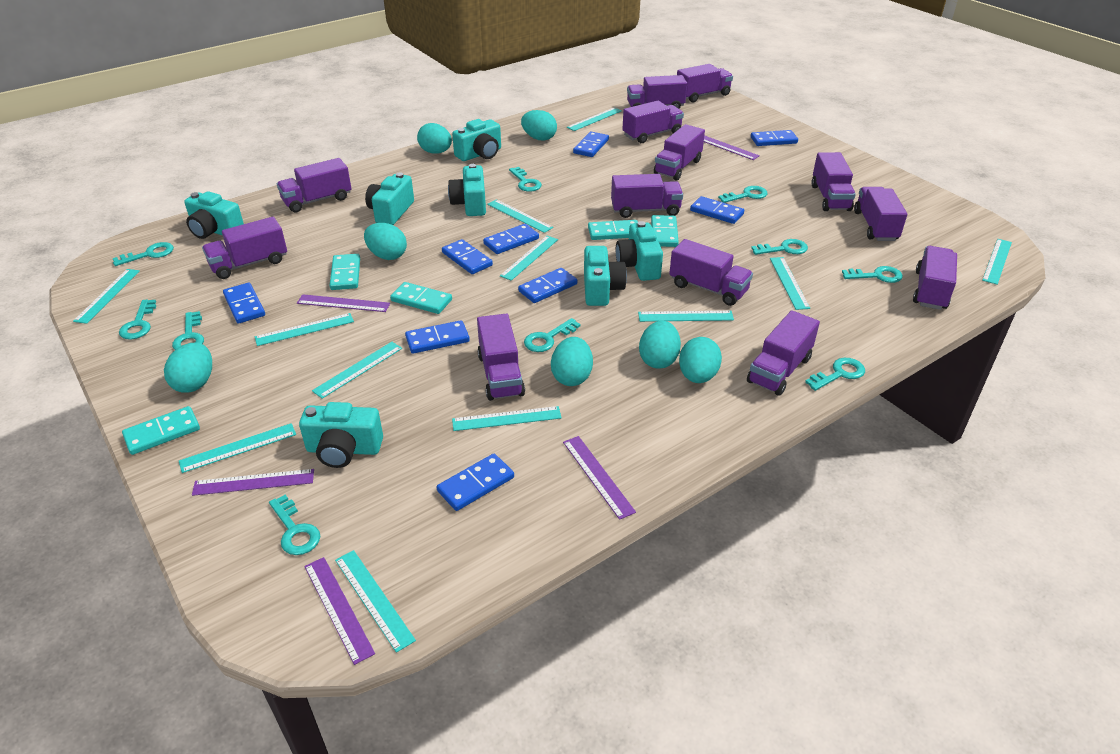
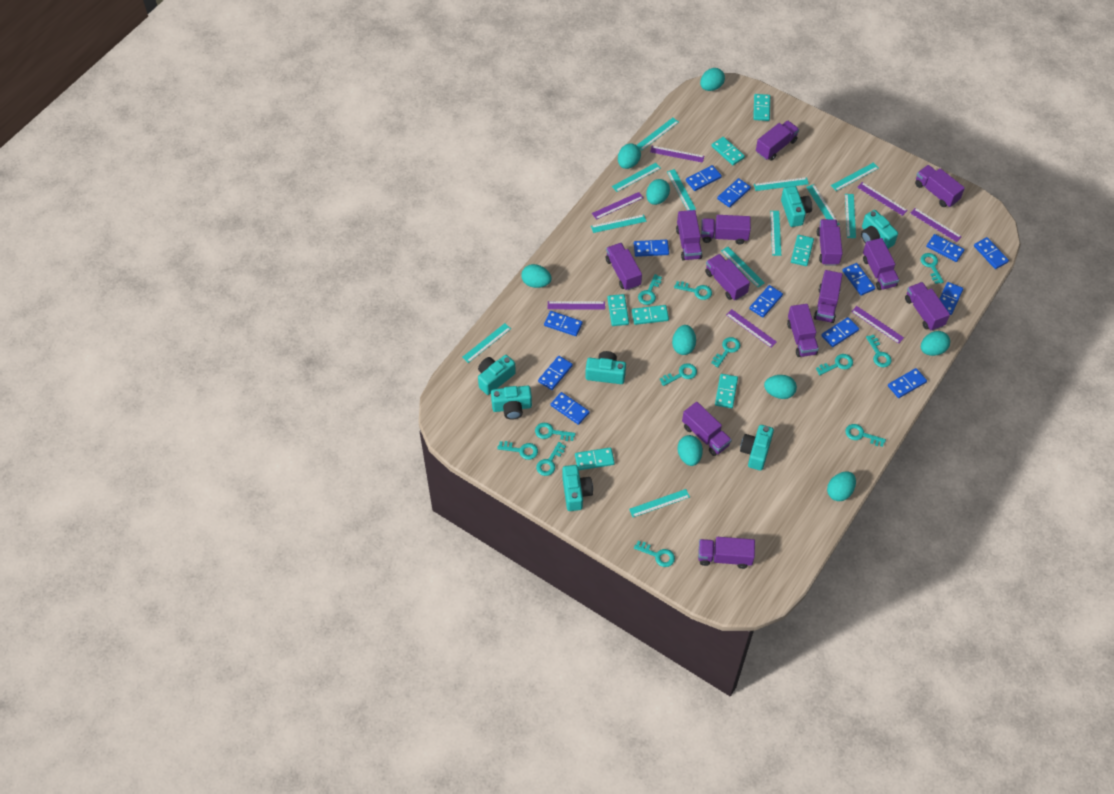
blue domino: 9 -> 13
purple ruler: 5 -> 7
turquoise domino: 5 -> 7
turquoise egg: 7 -> 9
turquoise key: 10 -> 12

